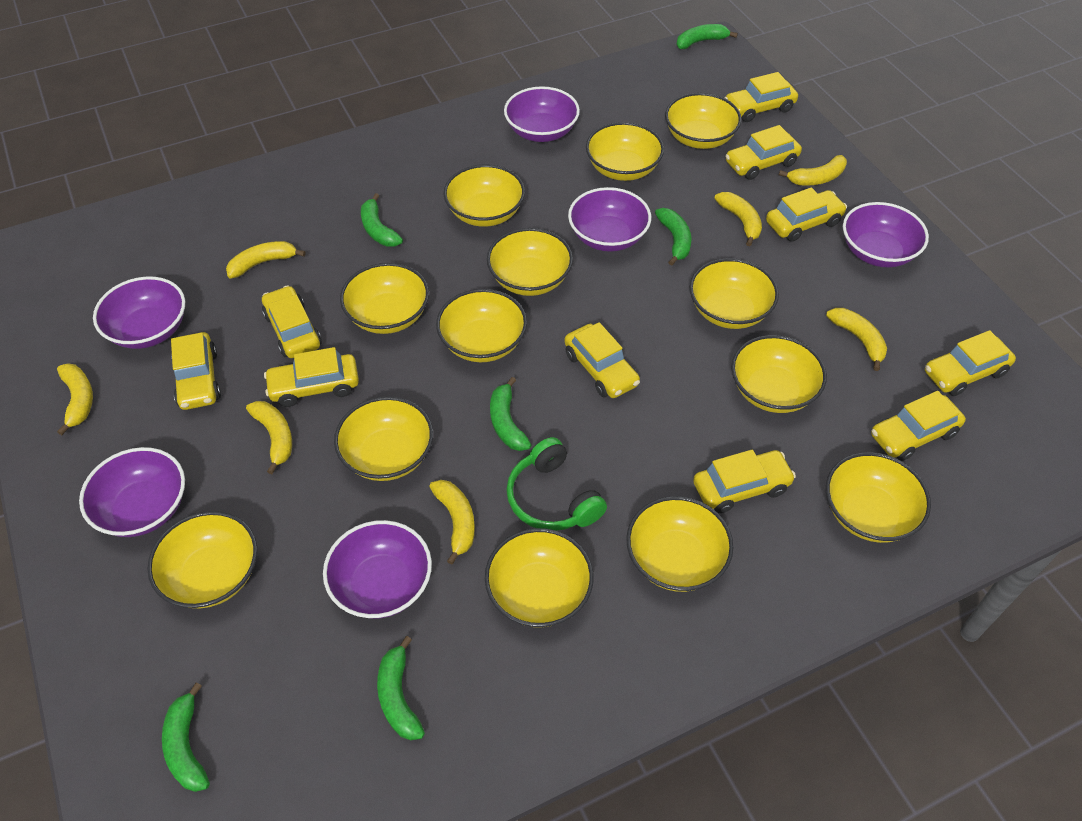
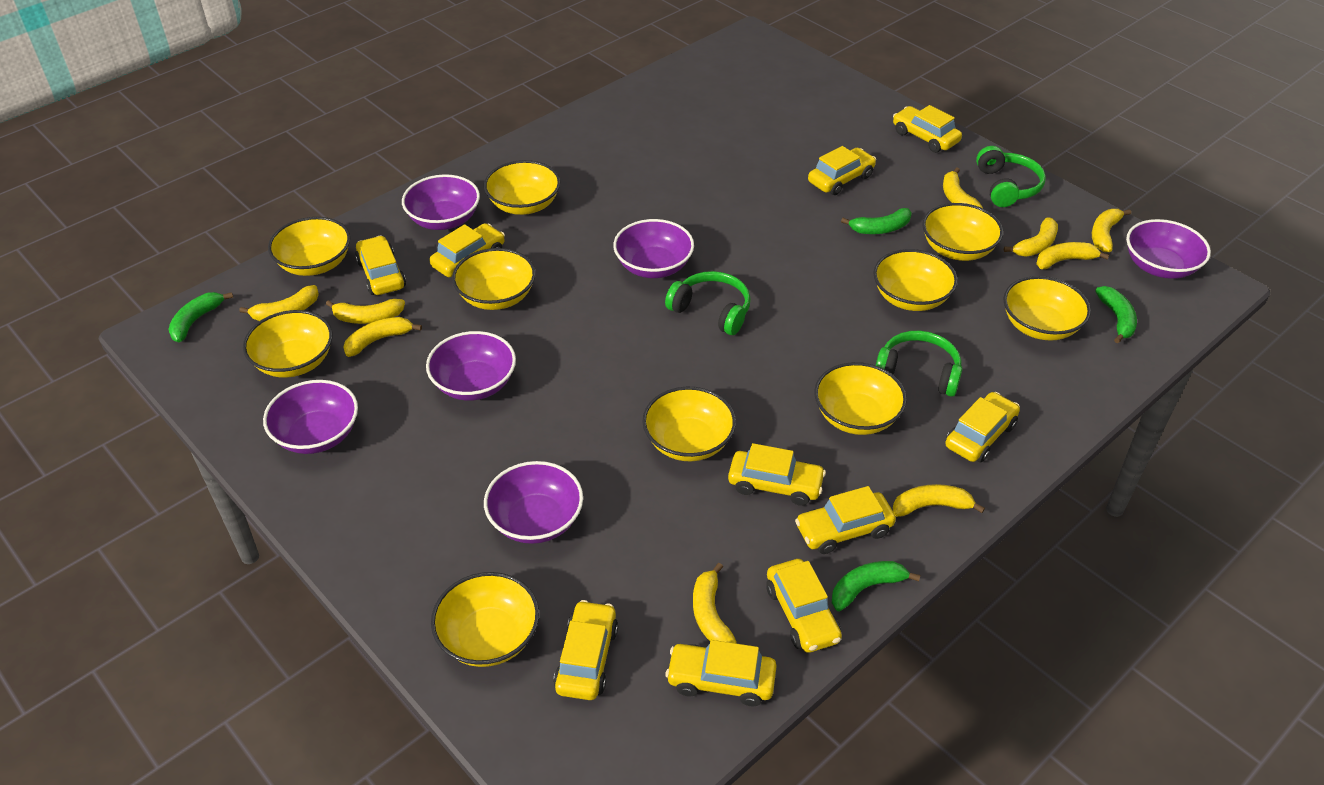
green banana: 6 -> 4
green headphones: 1 -> 3
yellow banana: 7 -> 9
yellow bowl: 13 -> 10

